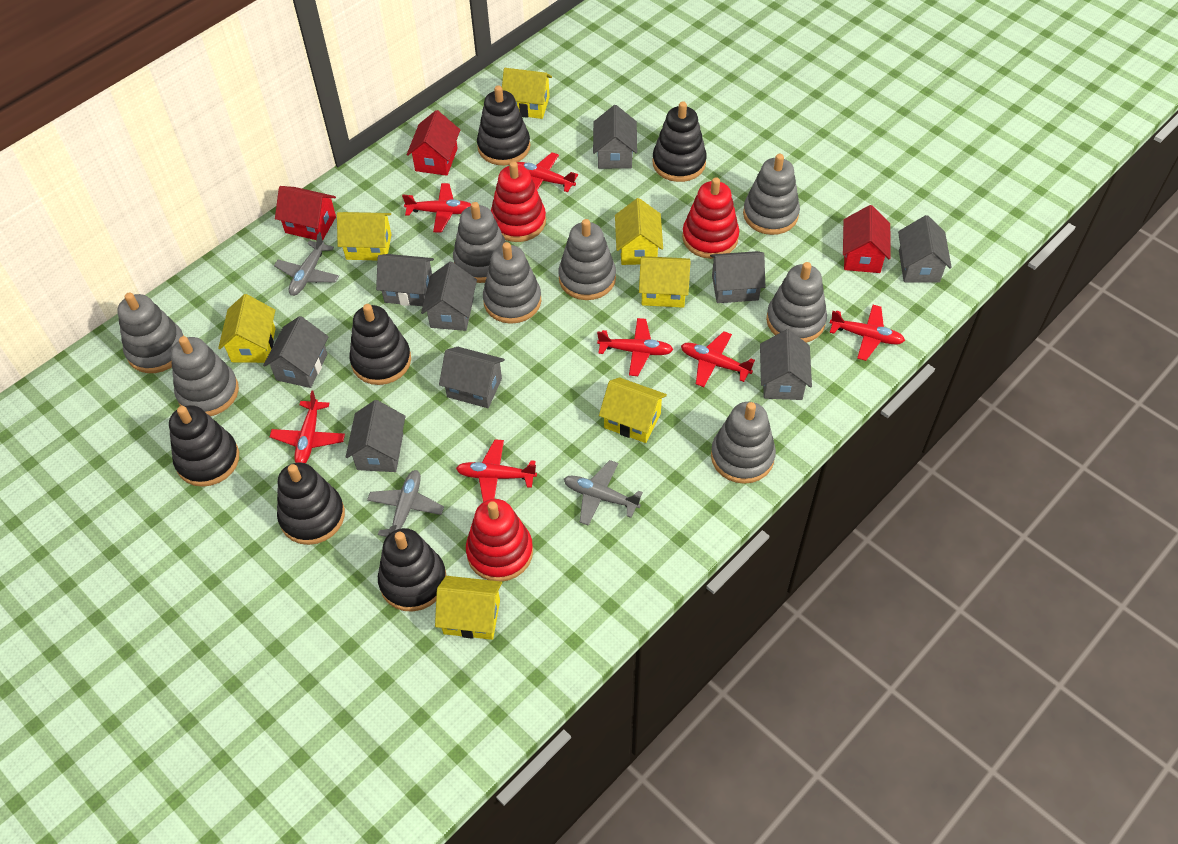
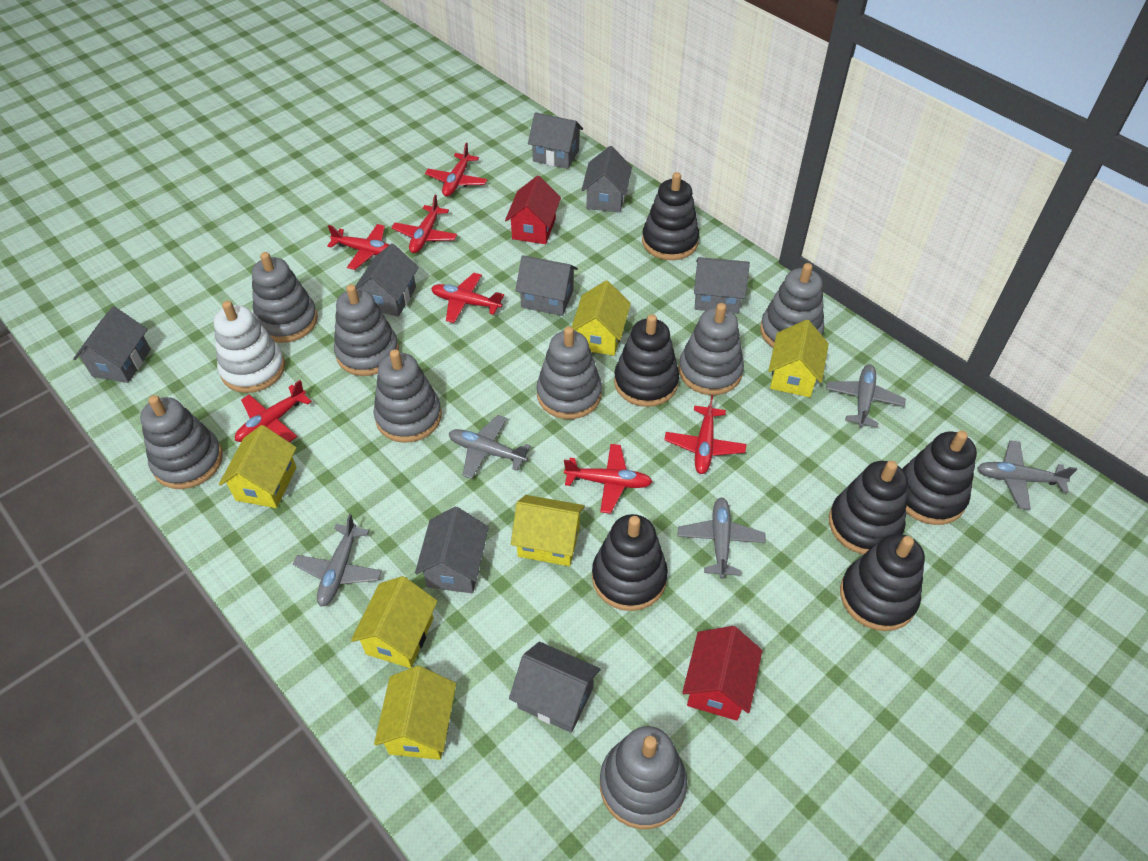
grey house: 9 -> 8
grey plane: 3 -> 5
red house: 3 -> 2
red stacking toy: 3 -> 0
white stacking toy: 0 -> 1
yellow house: 7 -> 6

